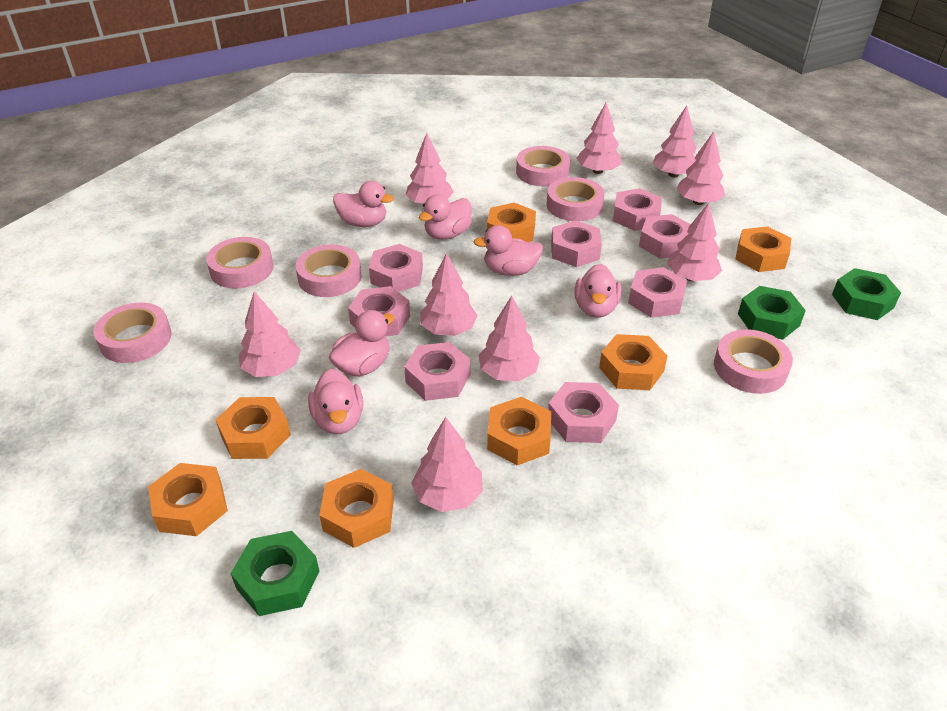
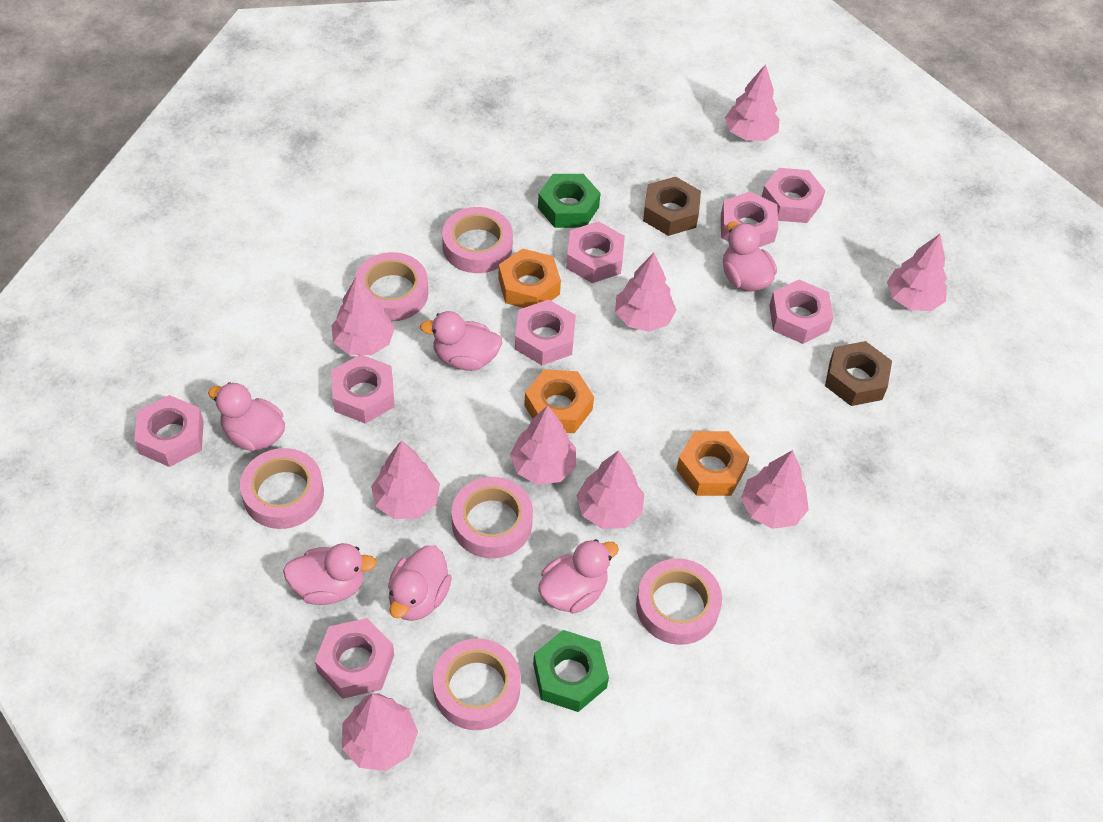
brown nut: 0 -> 2
green nut: 3 -> 2
orange nut: 7 -> 3

